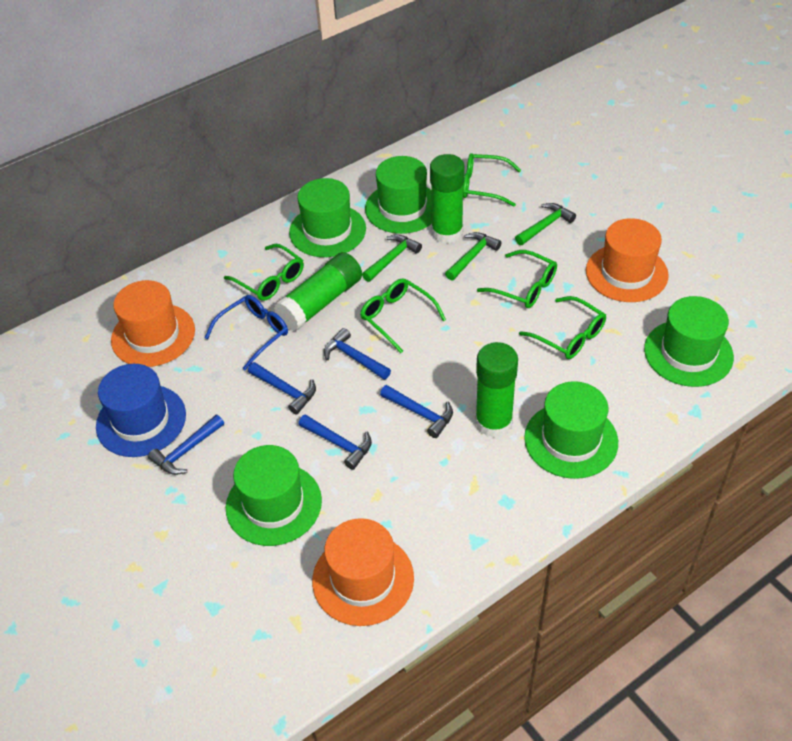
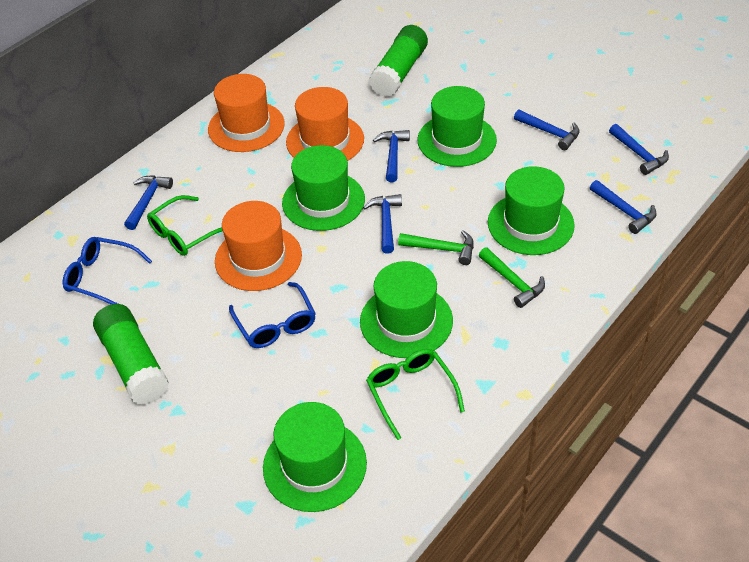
blue glasses: 1 -> 2
blue hammer: 5 -> 6
blue hat: 1 -> 0
green glasses: 5 -> 2
green glue stick: 3 -> 2
green hammer: 3 -> 2

